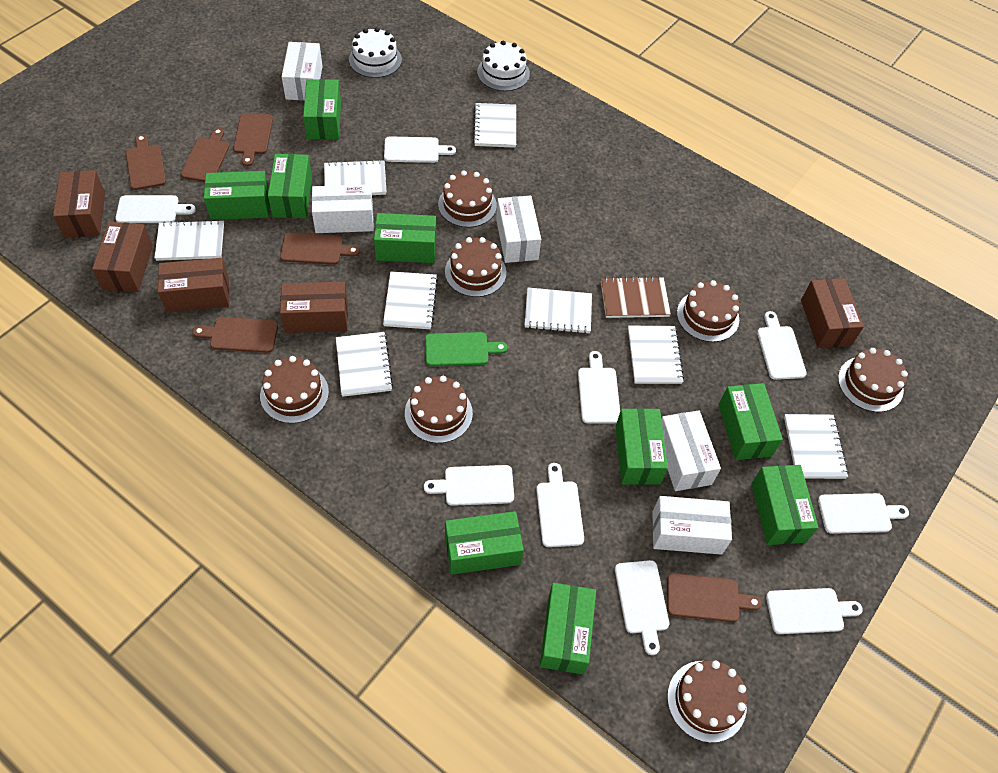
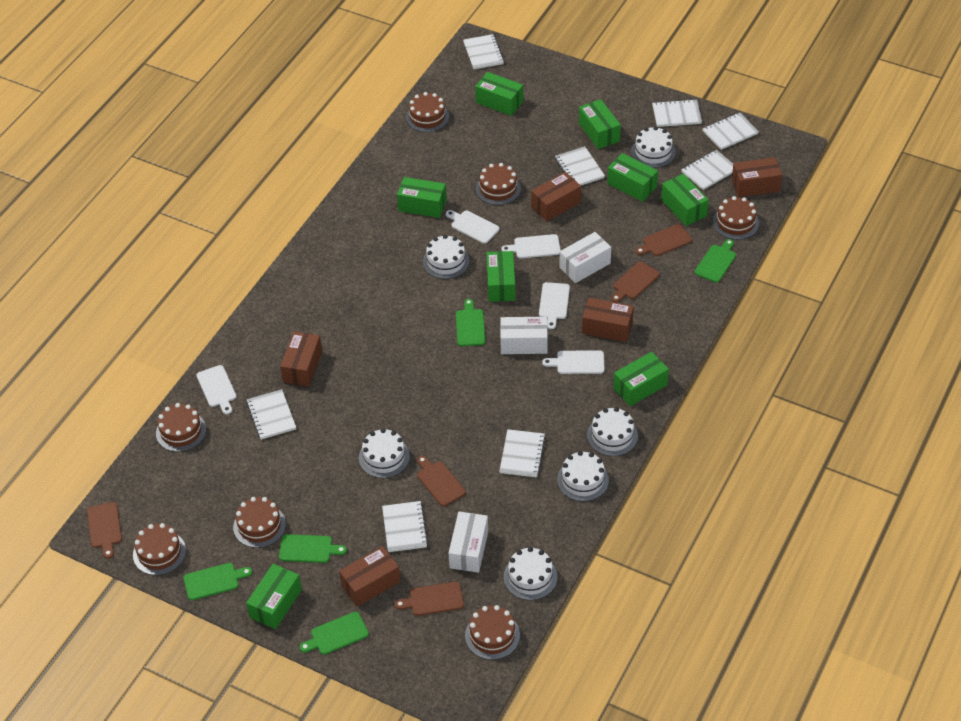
brown cutting board: 6 -> 5
brown notebook: 1 -> 0
green box: 9 -> 8
green cutting board: 1 -> 5
white box: 5 -> 3
white cake: 2 -> 6
white cutting board: 9 -> 5

